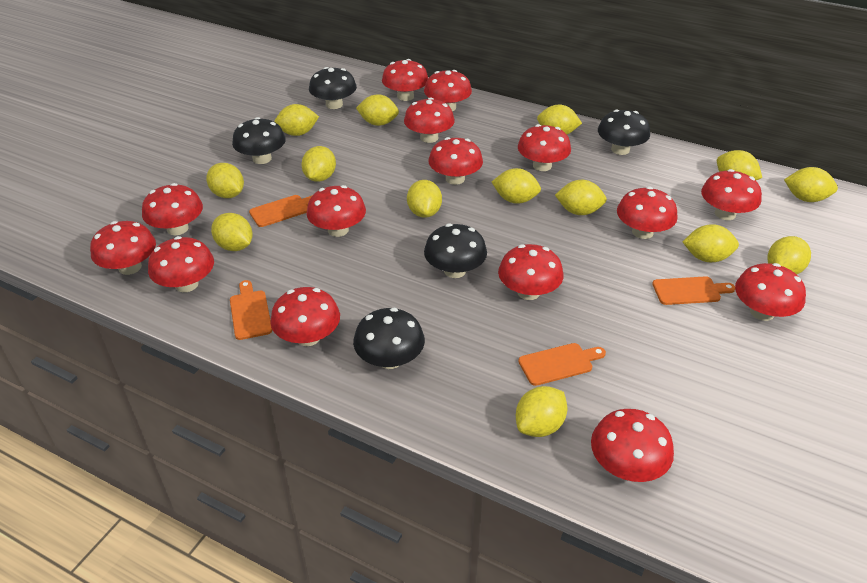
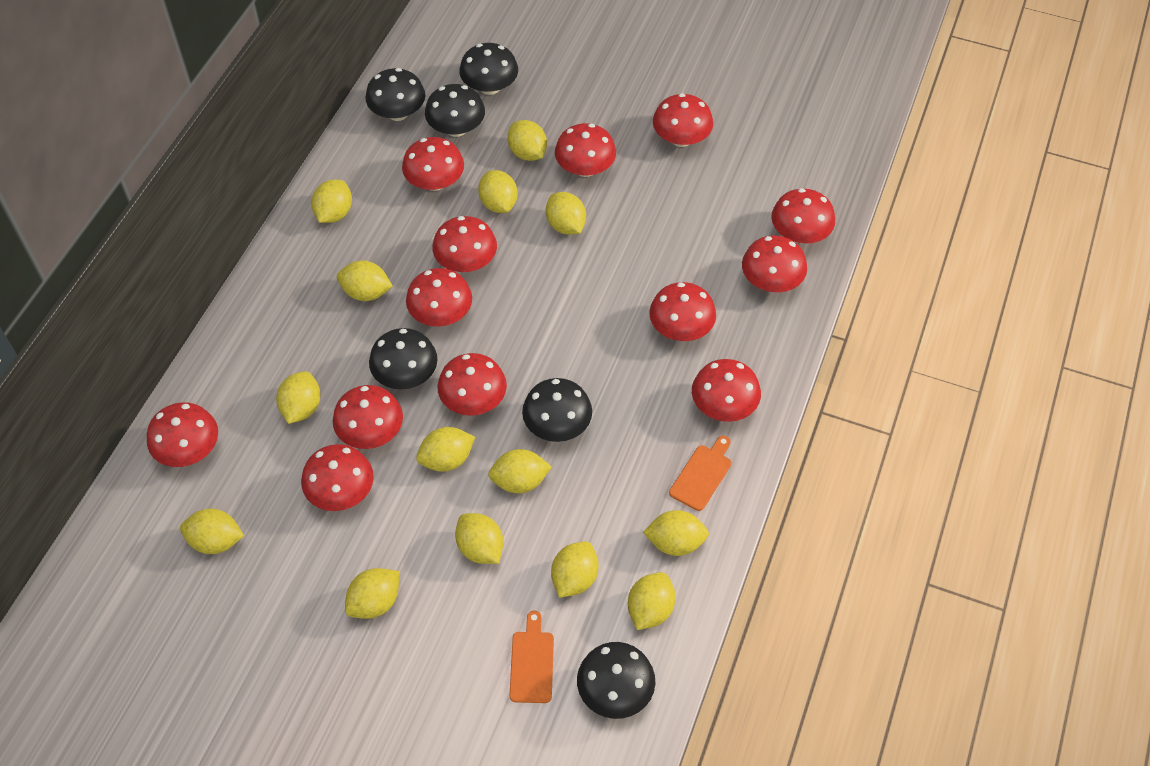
black mushroom: 5 -> 6
orange cutting board: 4 -> 2
red mushroom: 15 -> 13

